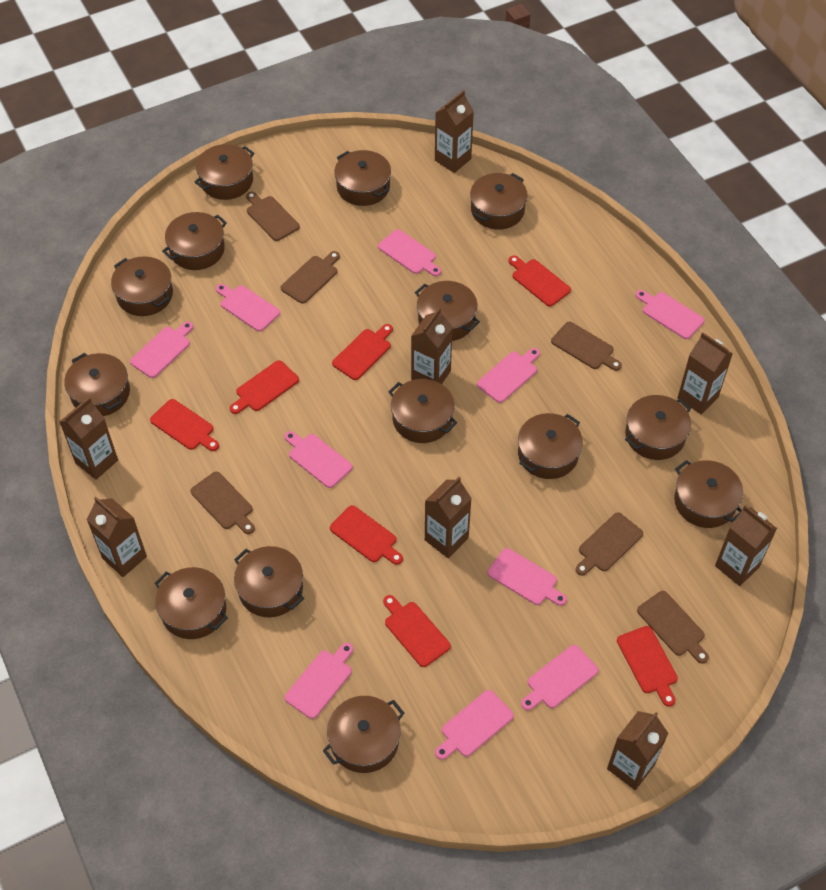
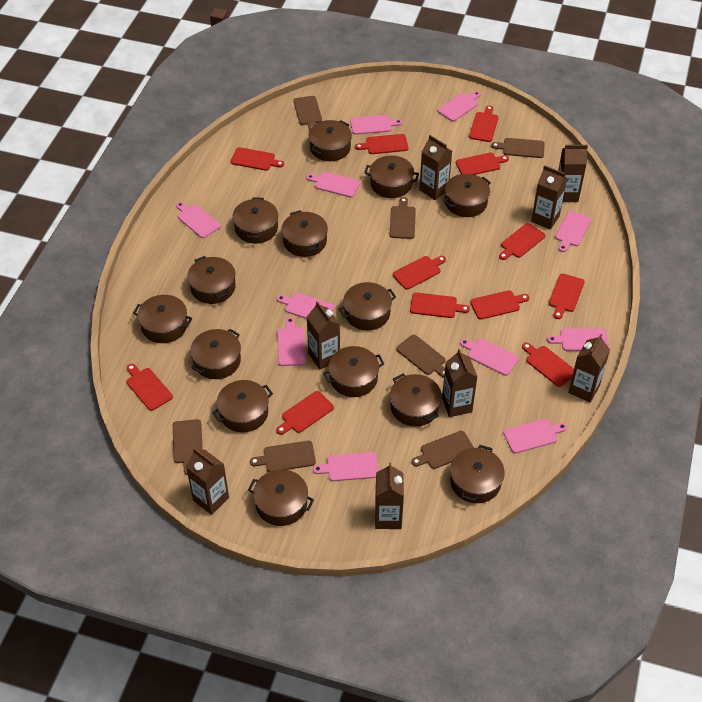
brown cutting board: 6 -> 7
pink cutting board: 10 -> 11
red cutting board: 7 -> 12

